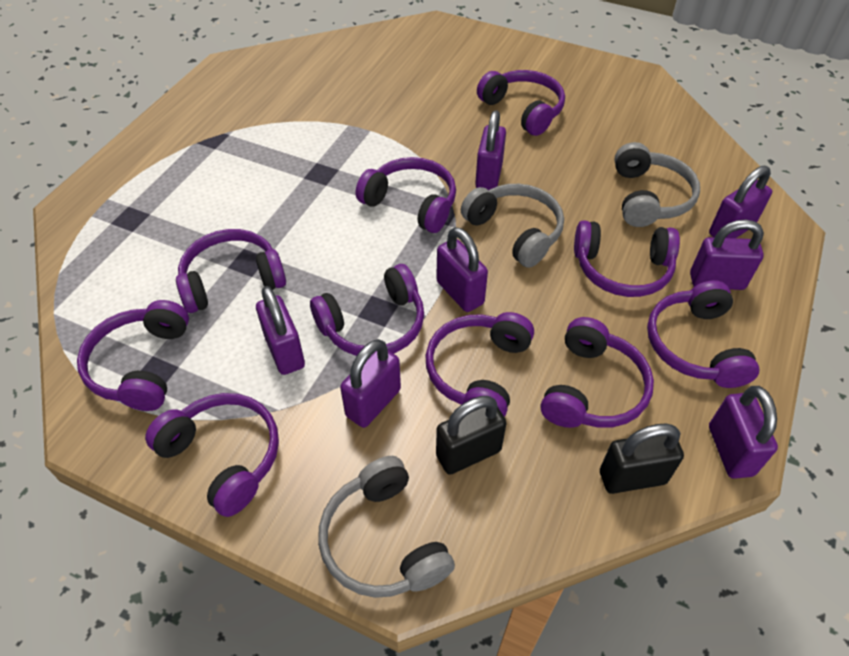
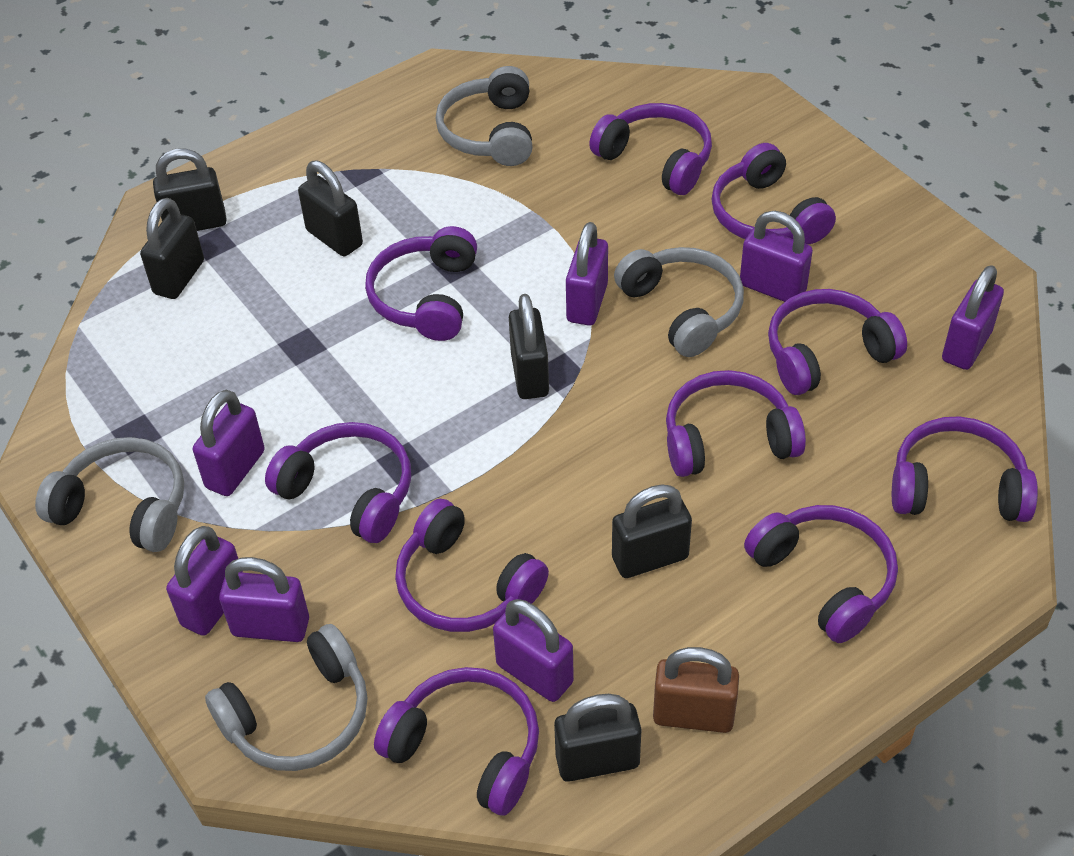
black padlock: 2 -> 6
brown padlock: 0 -> 1
grey headphones: 3 -> 4

